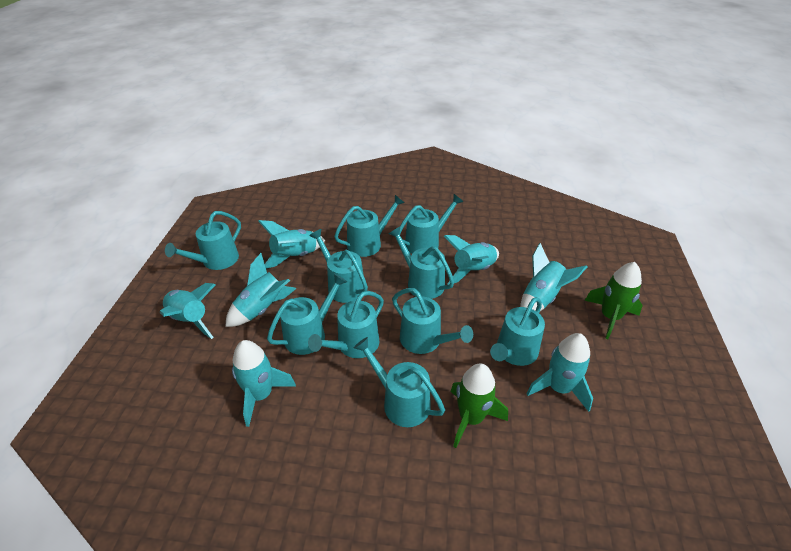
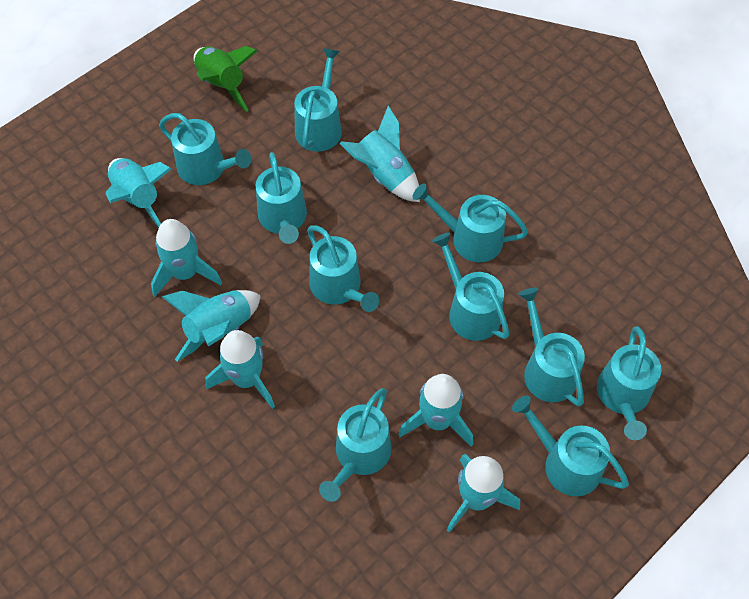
green rocket: 2 -> 1

